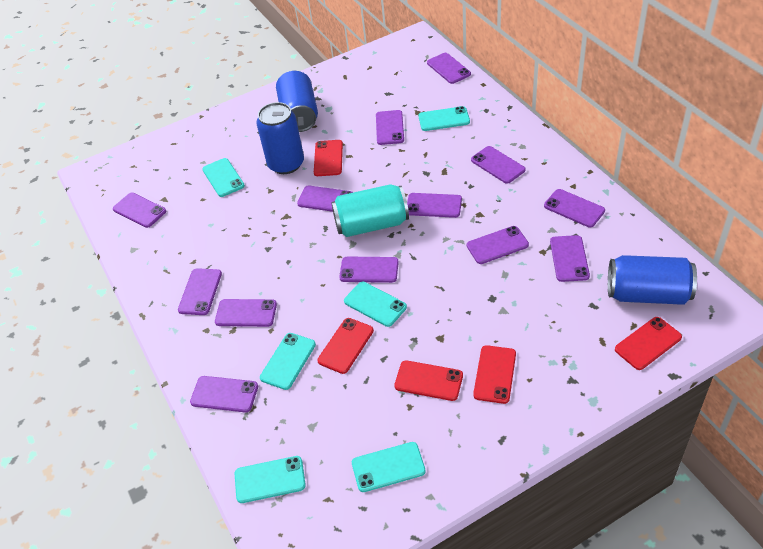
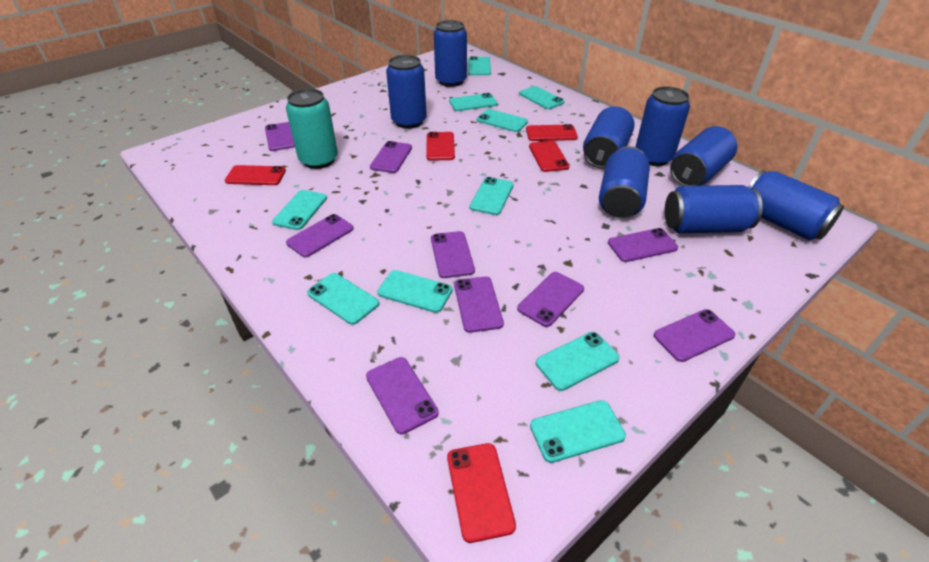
blue can: 3 -> 8
purple phone: 13 -> 9
turquoise phone: 6 -> 10

